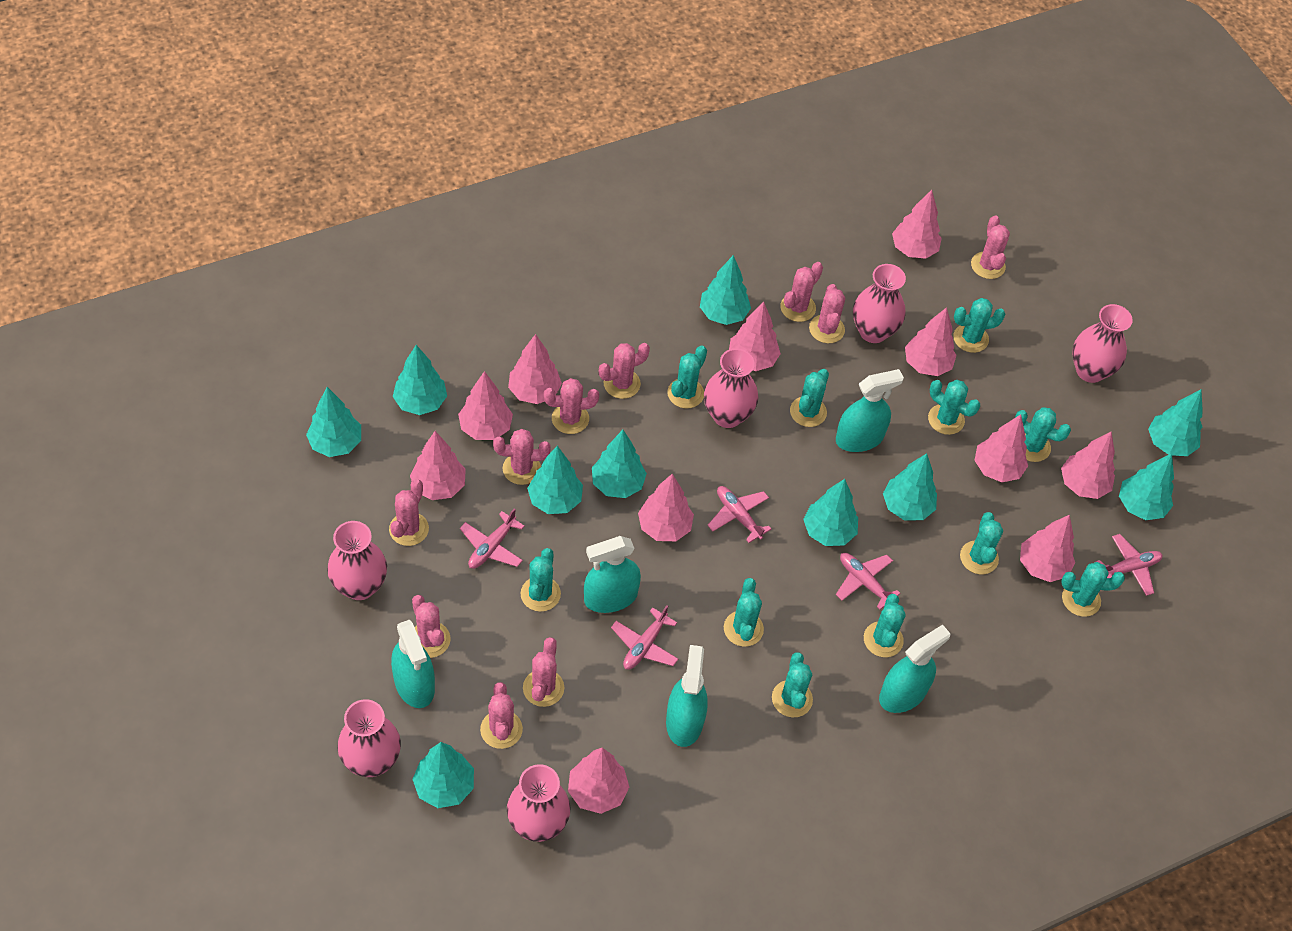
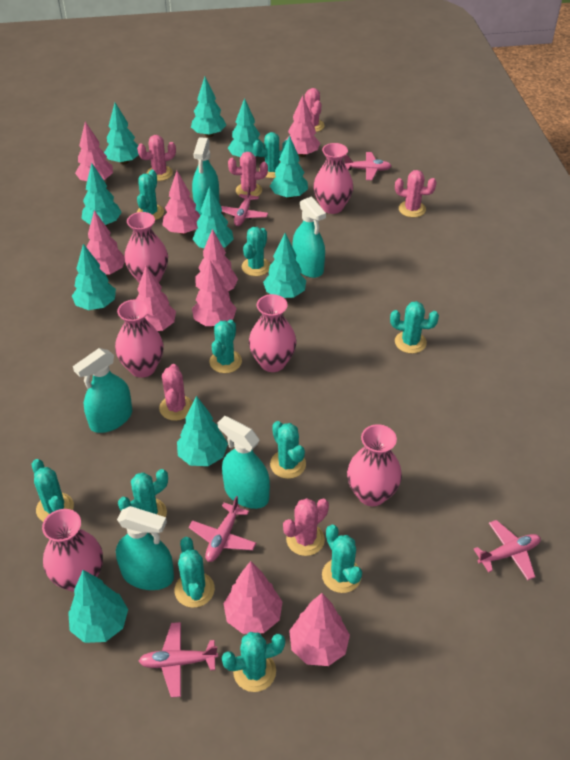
pink cactus: 10 -> 6
pink tree: 11 -> 9

